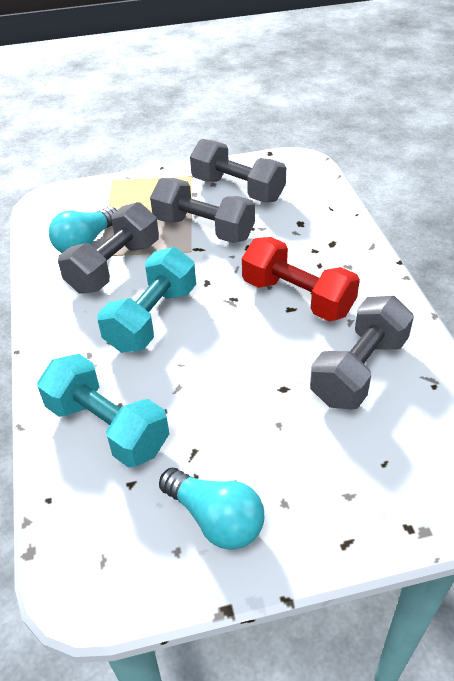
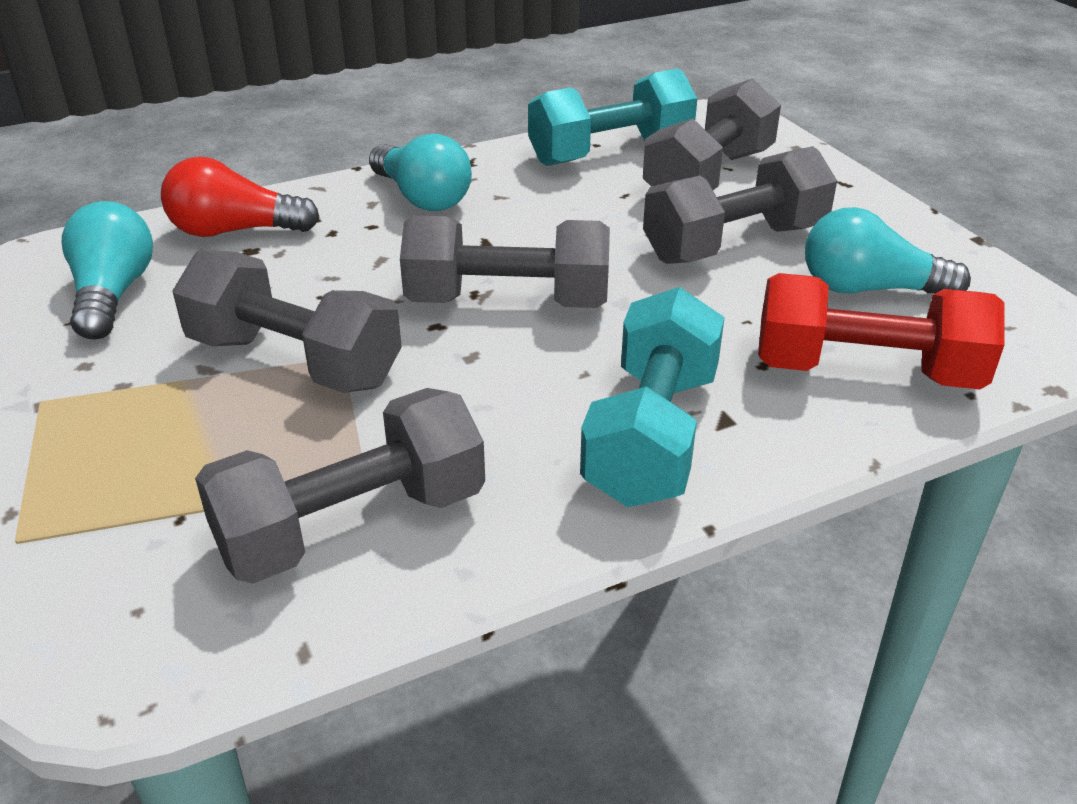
grey dumbbell: 4 -> 5
red light bulb: 0 -> 1
turquoise light bulb: 2 -> 3

